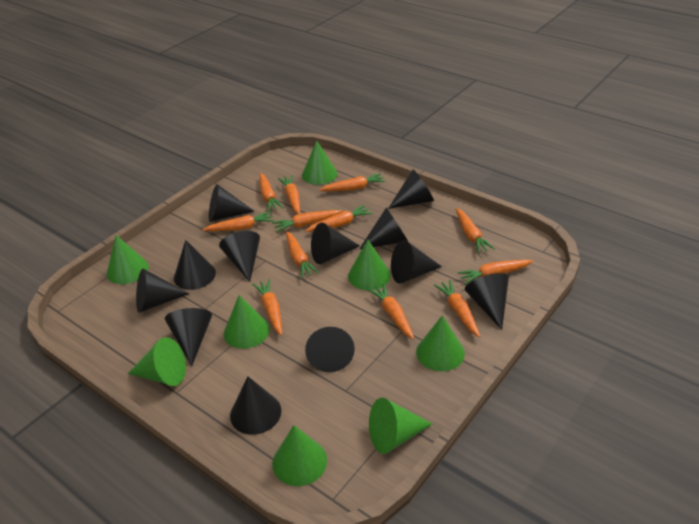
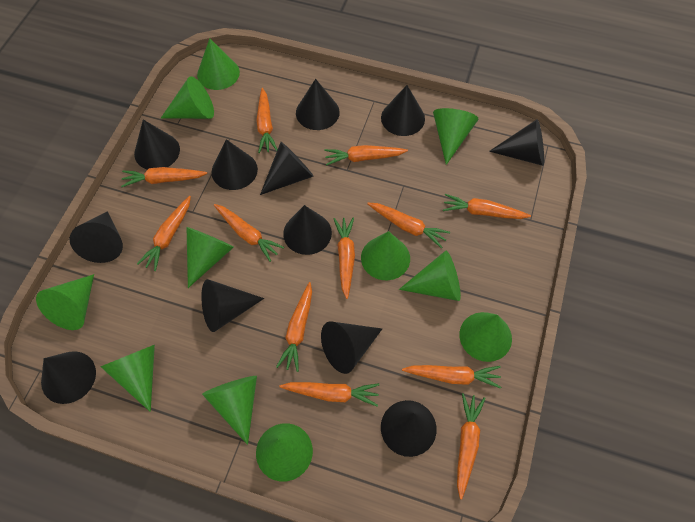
green cone: 8 -> 11

